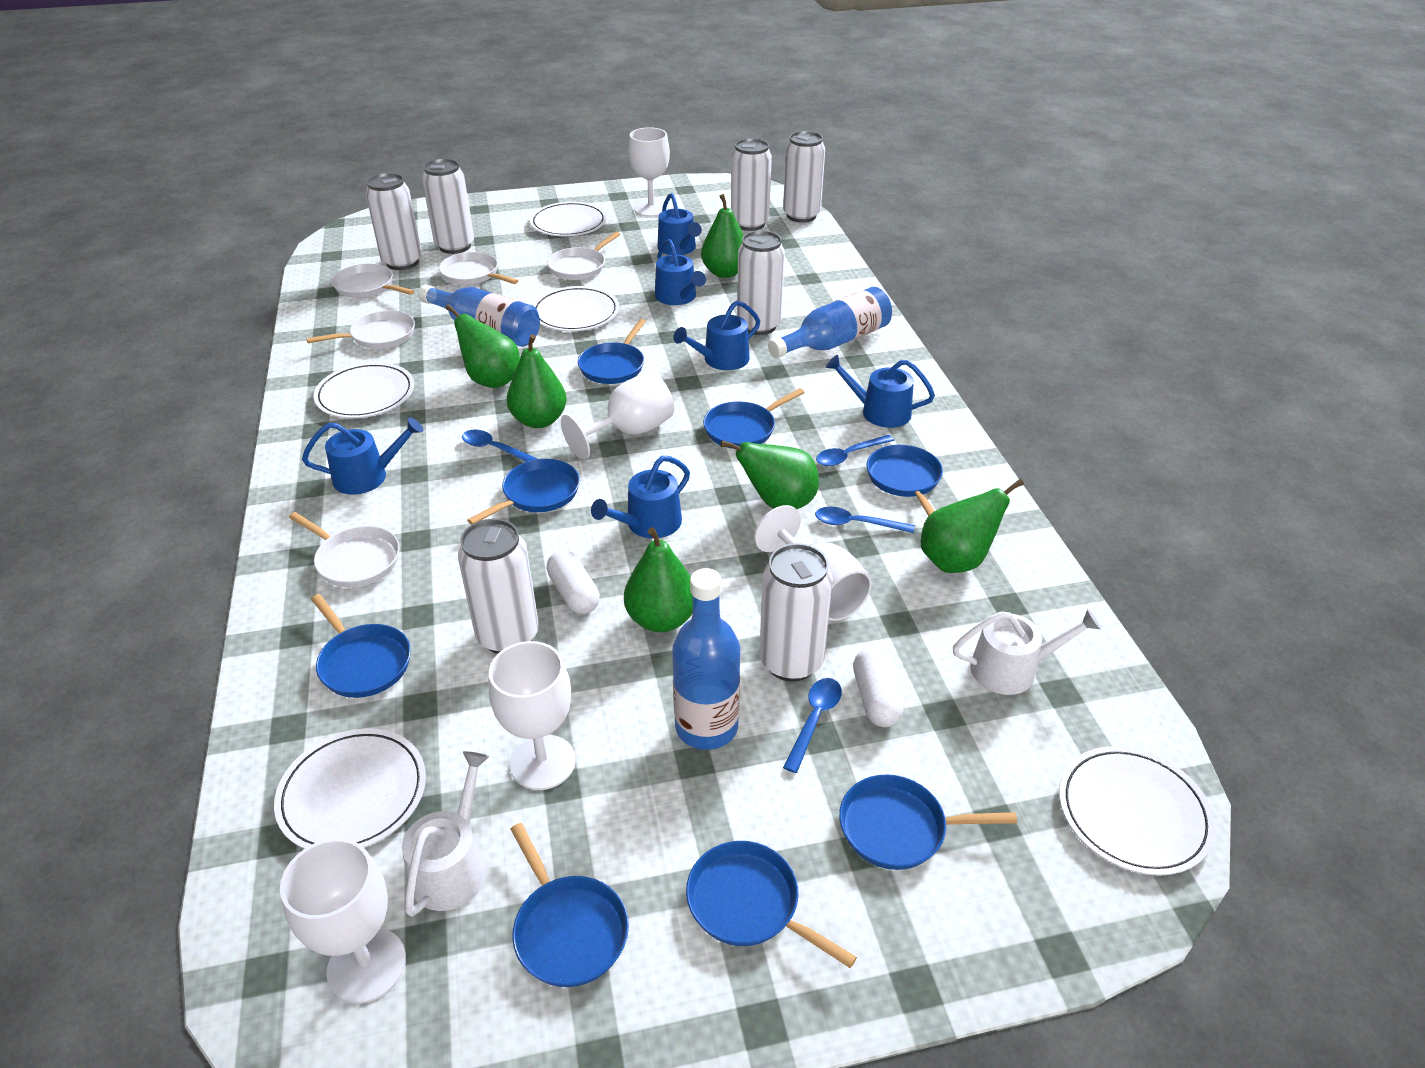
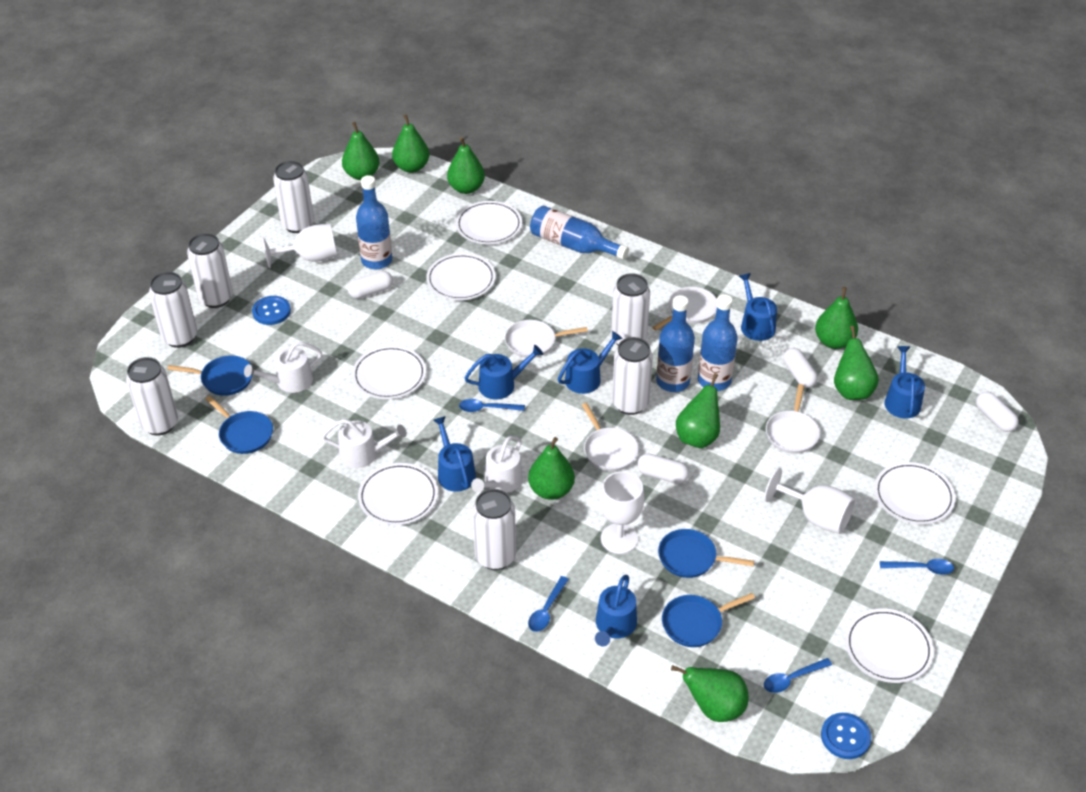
blue bottle: 3 -> 4
blue button: 0 -> 2
blue pan: 8 -> 4
green pear: 6 -> 8
white capsule: 2 -> 4
white goblet: 5 -> 3
white pan: 5 -> 4
white plate: 5 -> 6
white watering can: 2 -> 3

